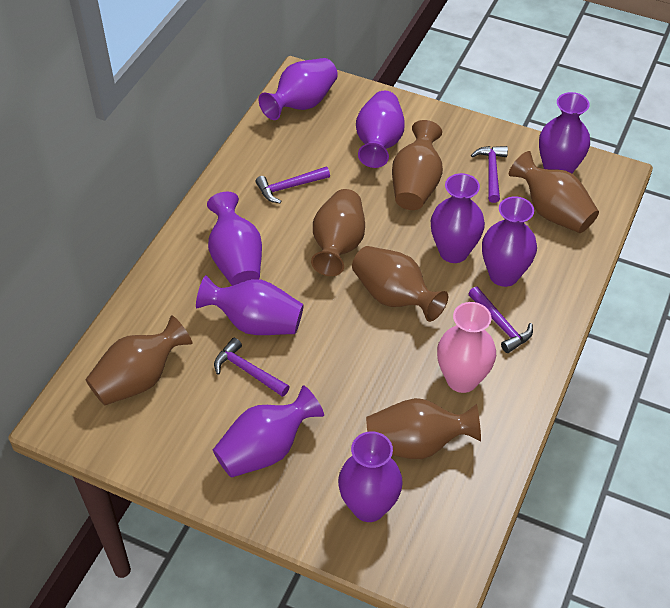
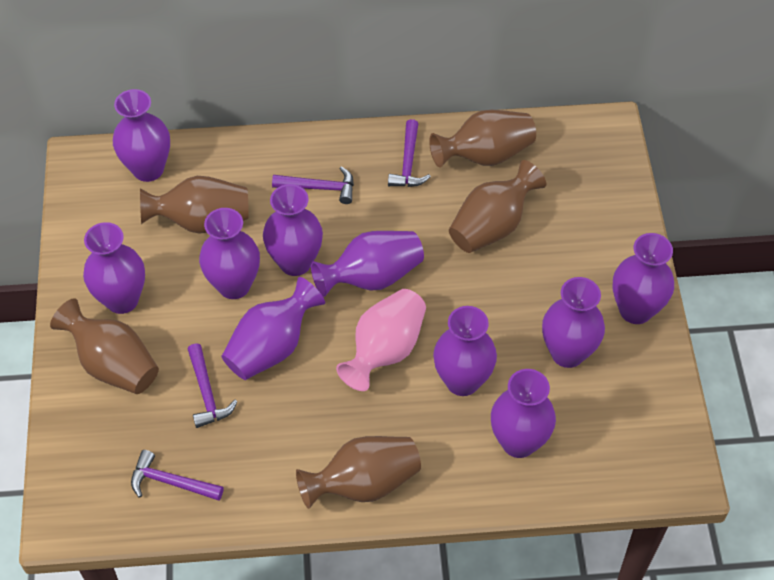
brown vase: 6 -> 5
purple vase: 9 -> 10

